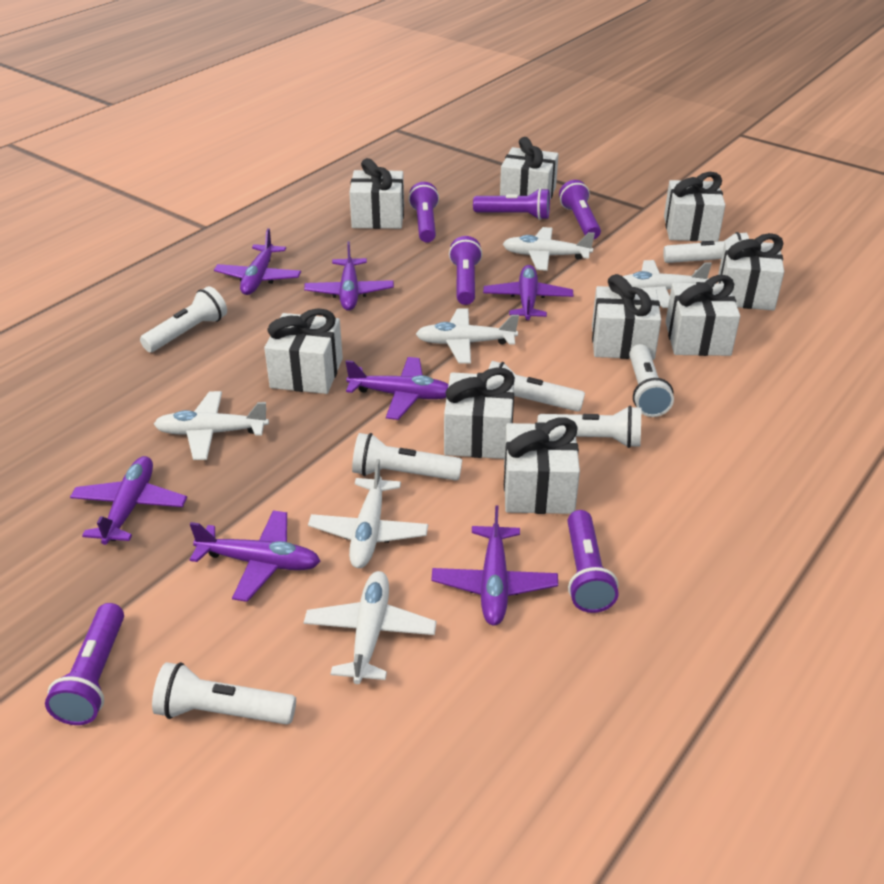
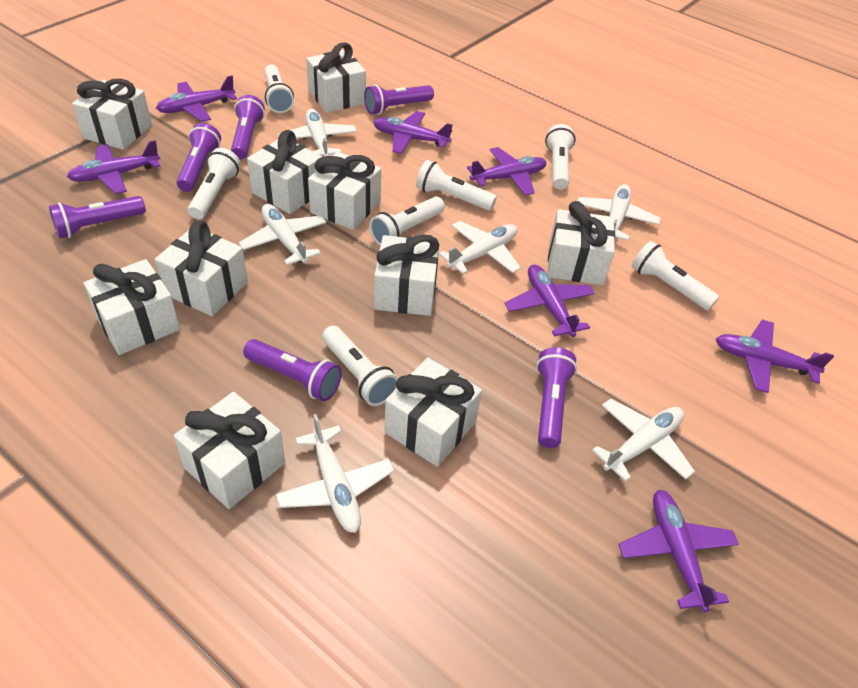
white gift: 9 -> 10

